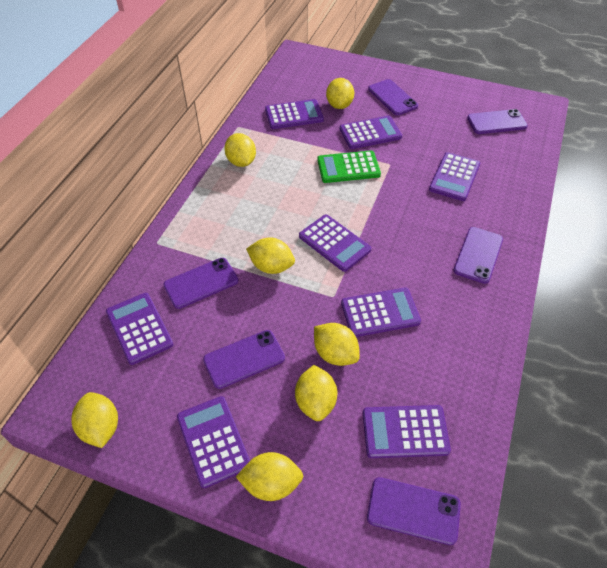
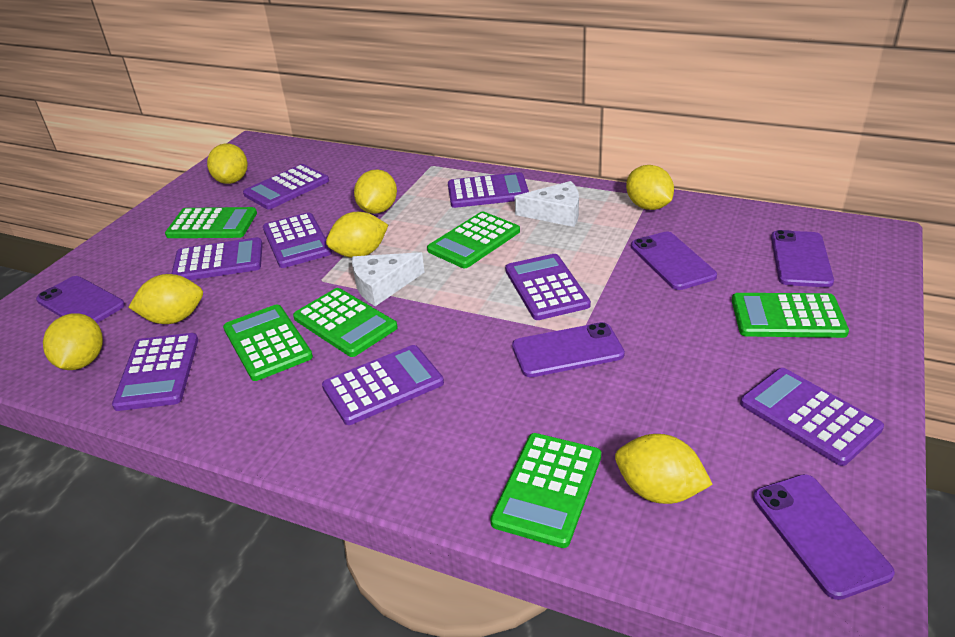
green calculator: 1 -> 6
purple phone: 6 -> 5
white cheese: 0 -> 2

